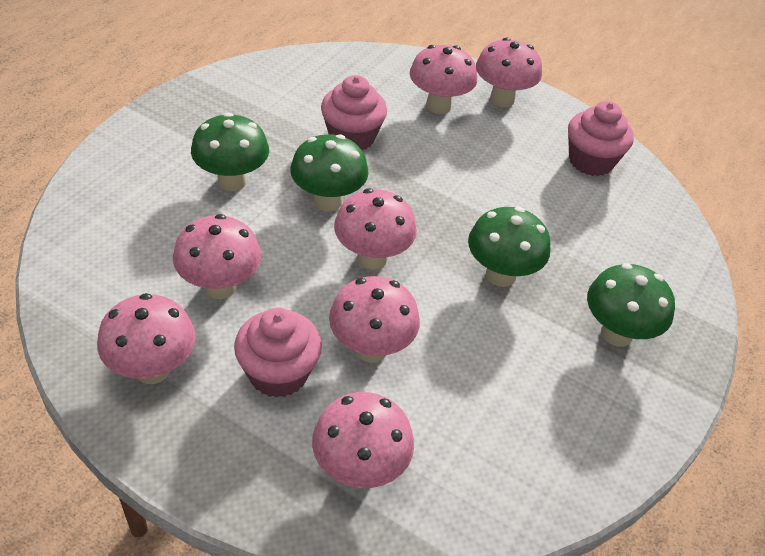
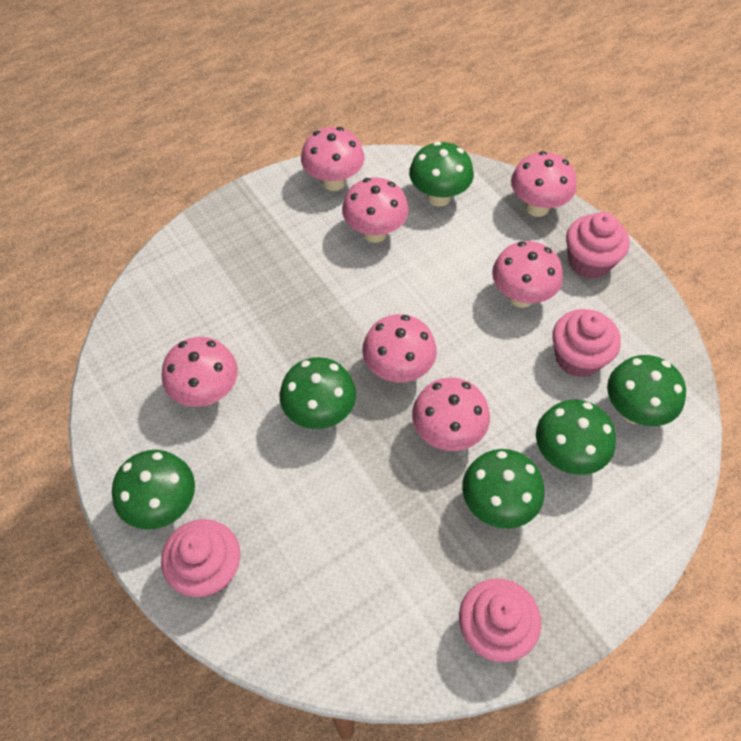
green mushroom: 4 -> 6
pink cupcake: 3 -> 4

